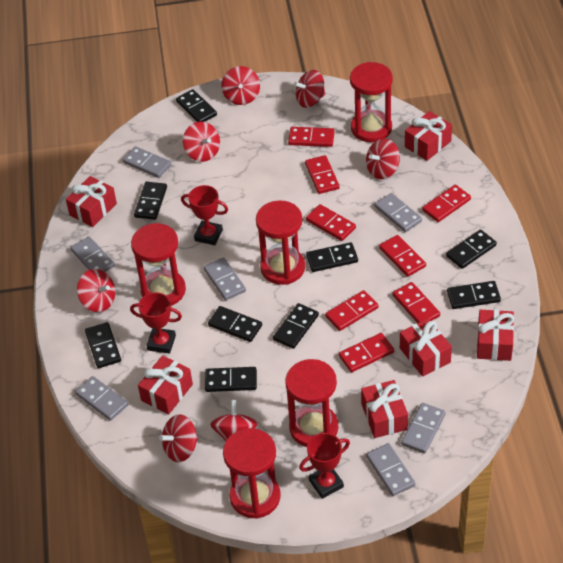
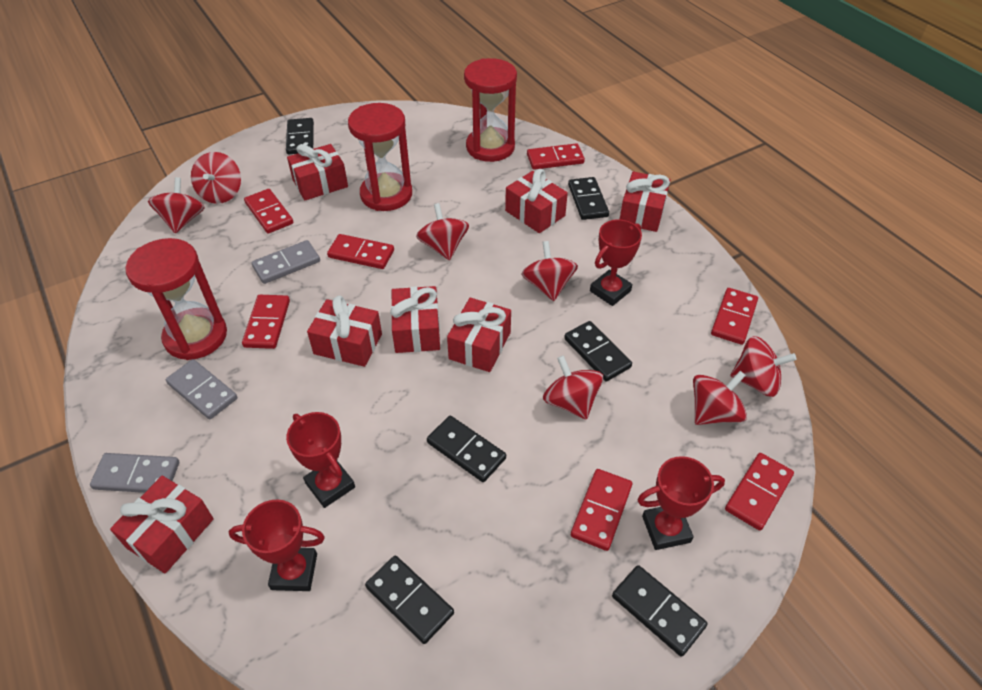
black domino: 9 -> 6
grey domino: 7 -> 3
red domino: 8 -> 7
red gift: 6 -> 7
red hourglass: 5 -> 3
red trophy: 3 -> 4

